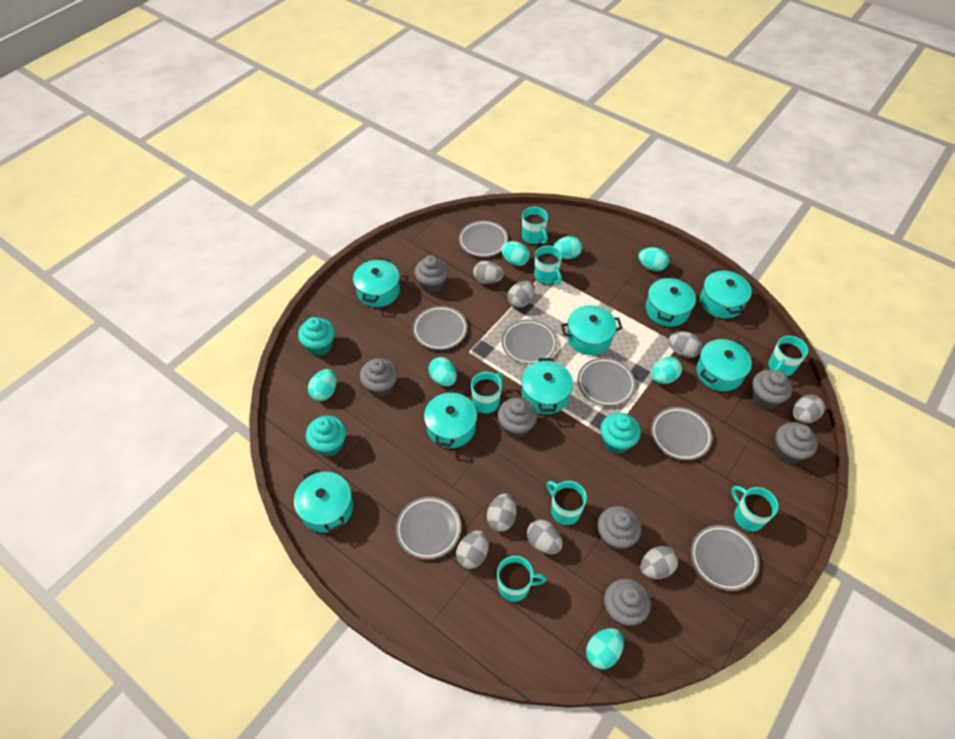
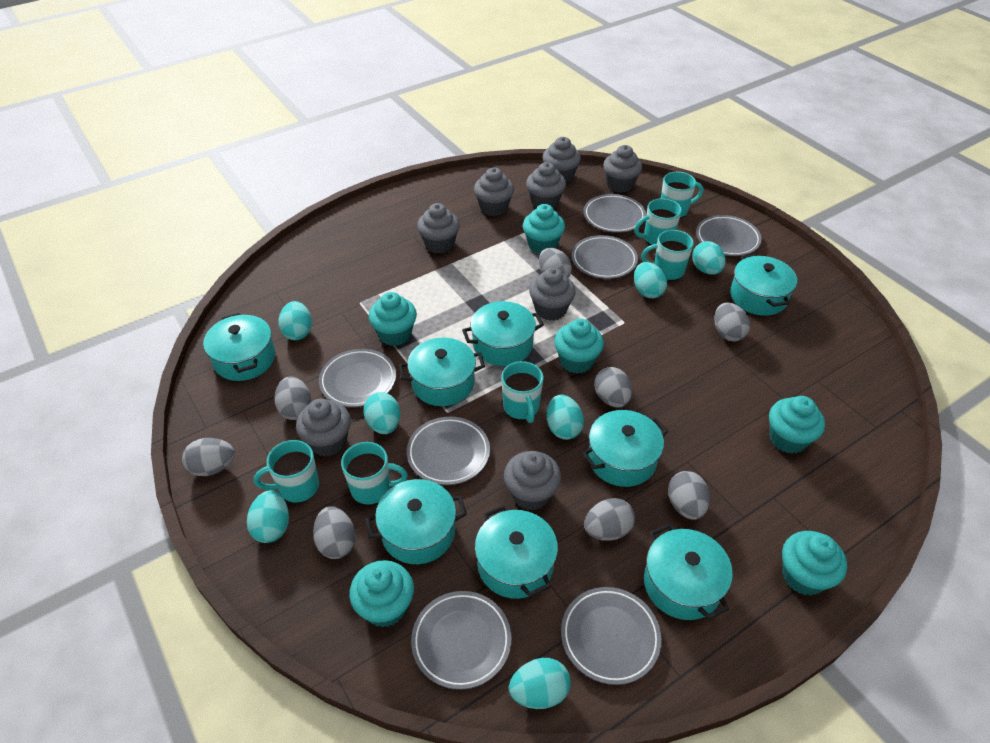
grey cupcake: 7 -> 8
turquoise cupcake: 3 -> 6
turquoise mug: 7 -> 6

